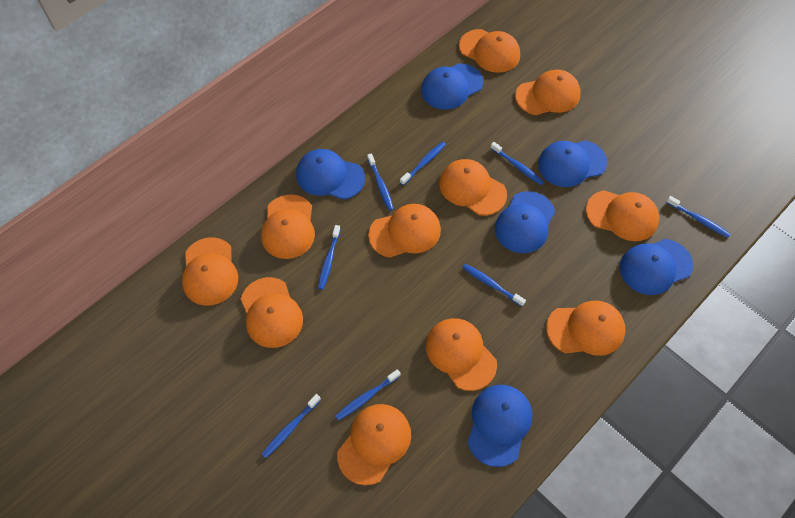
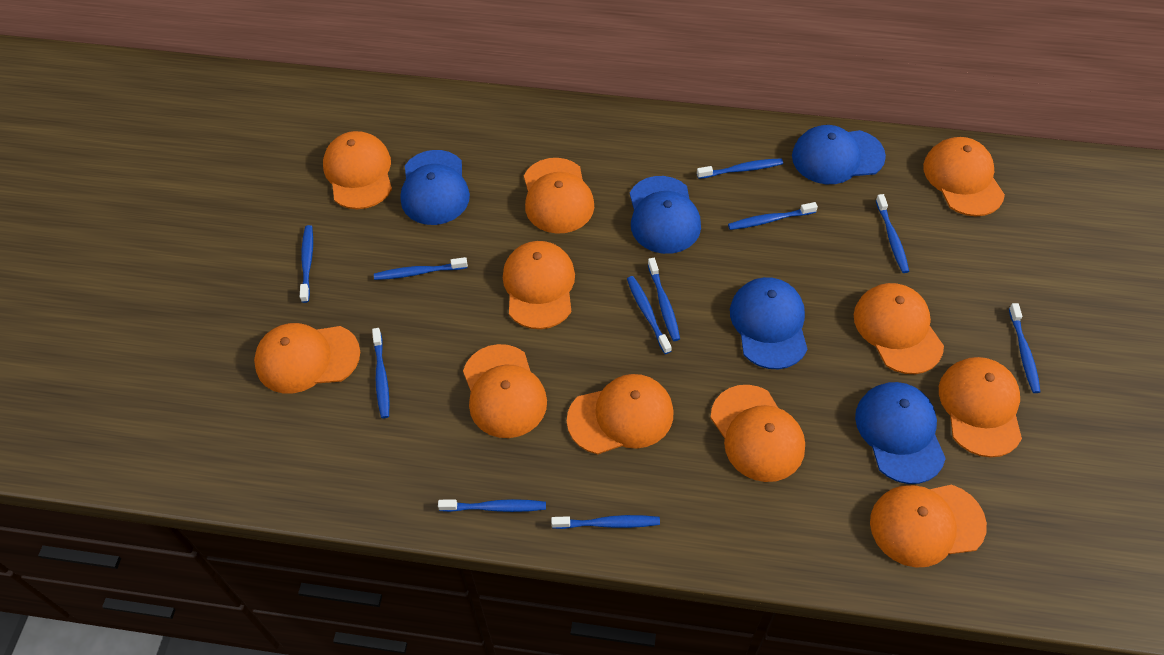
blue cap: 6 -> 5
blue toothbrush: 8 -> 11

